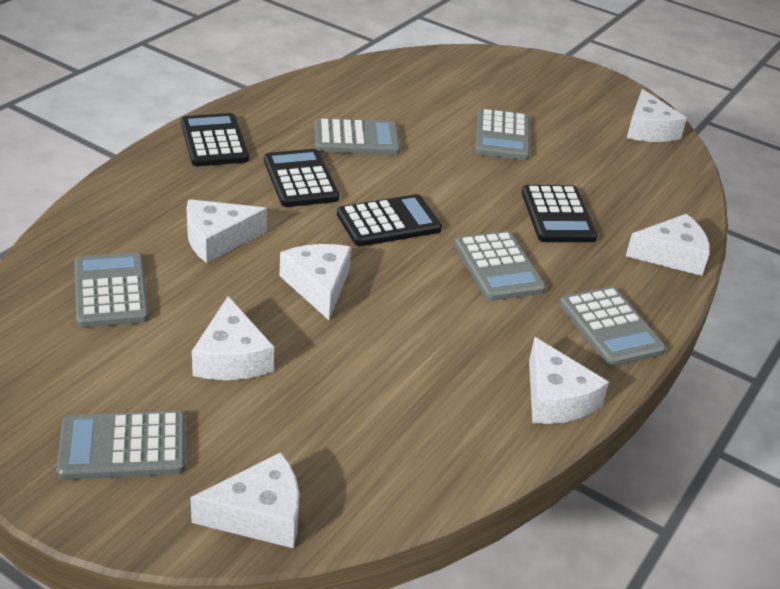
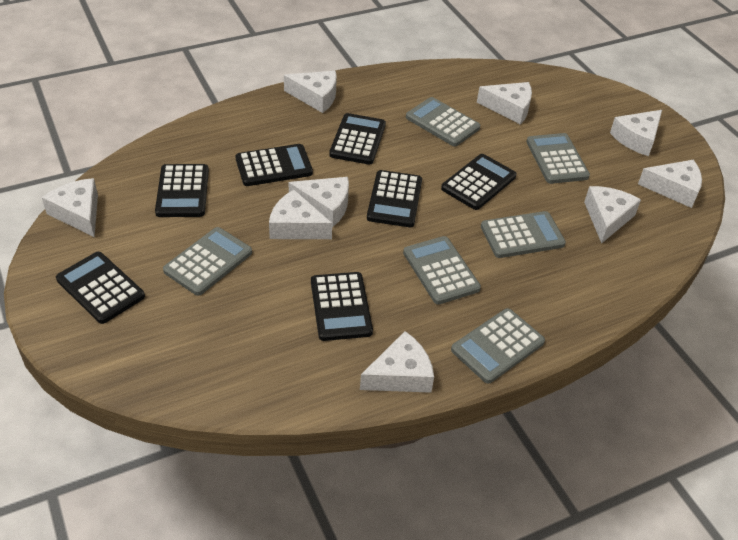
black calculator: 4 -> 7
white cheese: 7 -> 9

